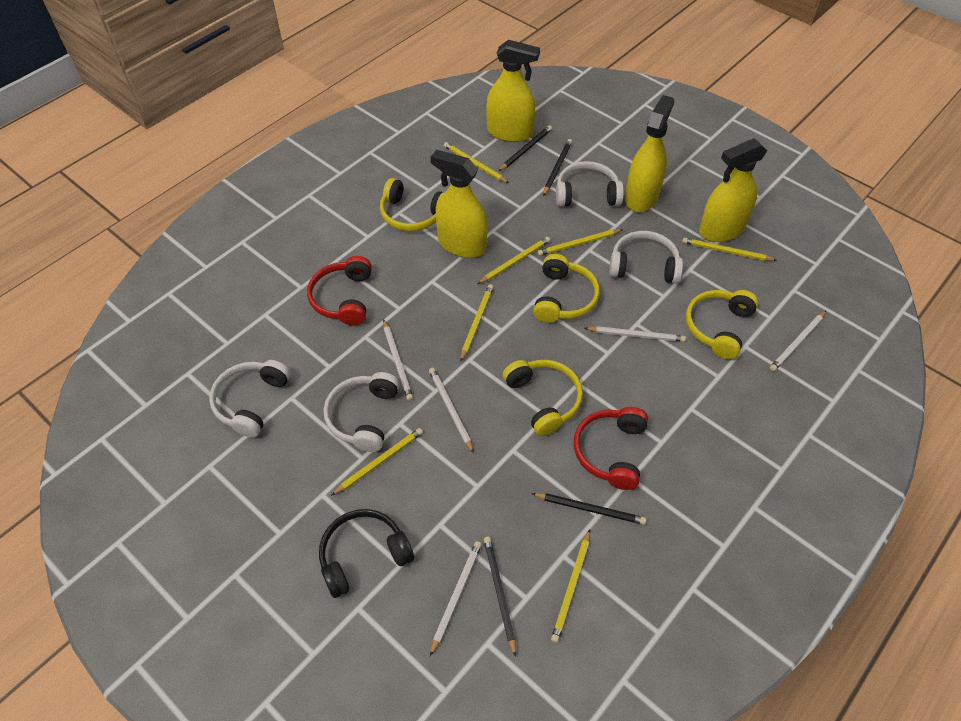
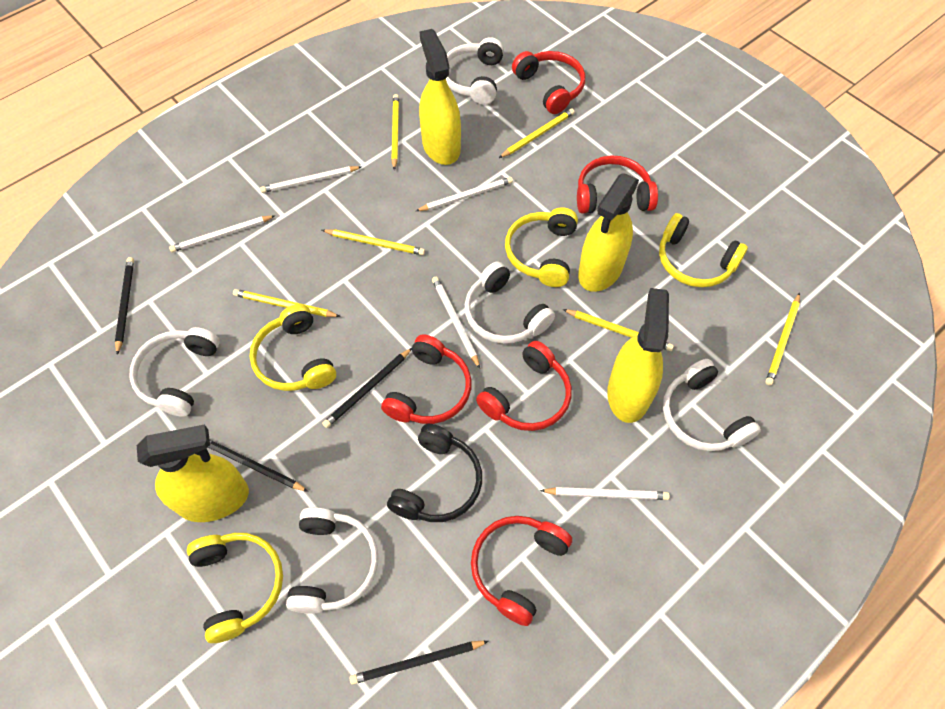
red headphones: 2 -> 5
white headphones: 4 -> 5
yellow pencil: 7 -> 6

